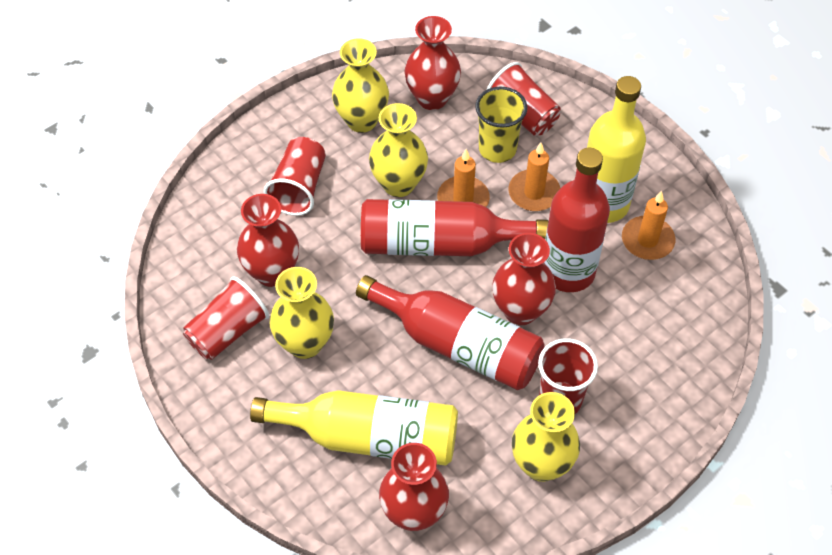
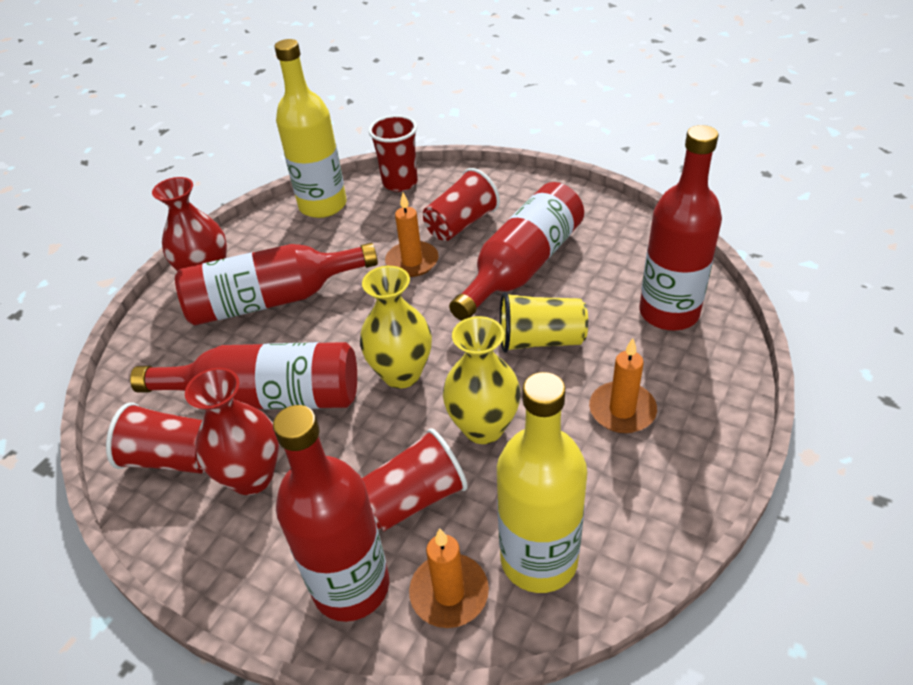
red bottle: 3 -> 5
red vase: 4 -> 2
yellow vase: 4 -> 2

